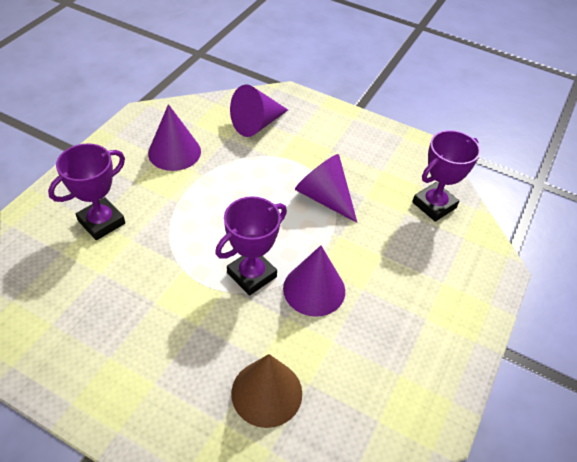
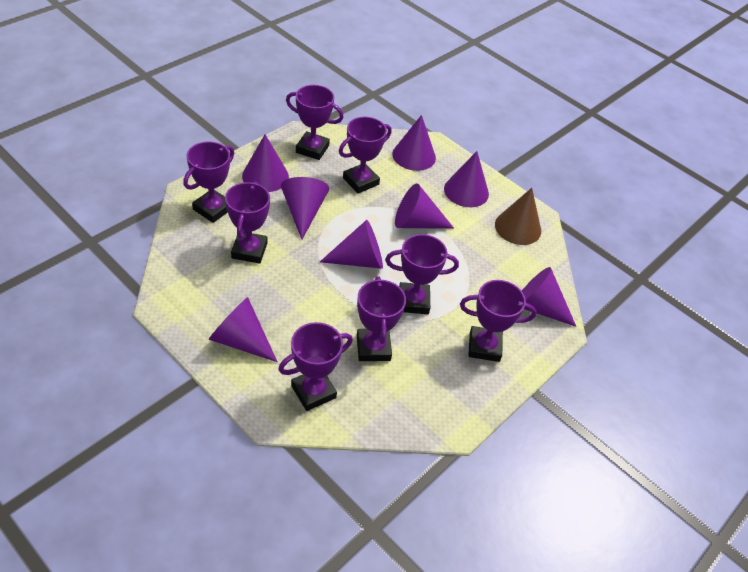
purple cone: 4 -> 8
purple trophy: 3 -> 8

